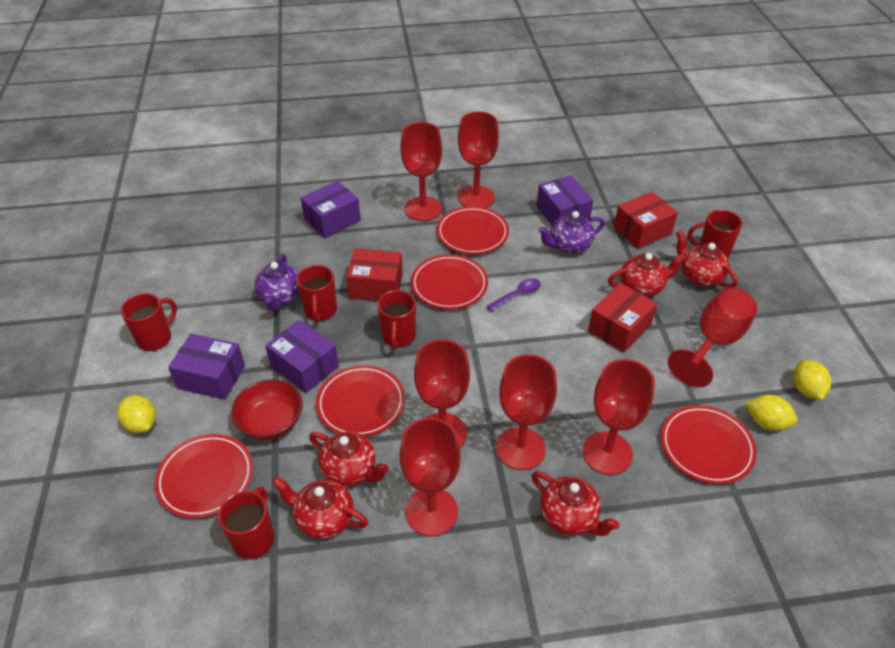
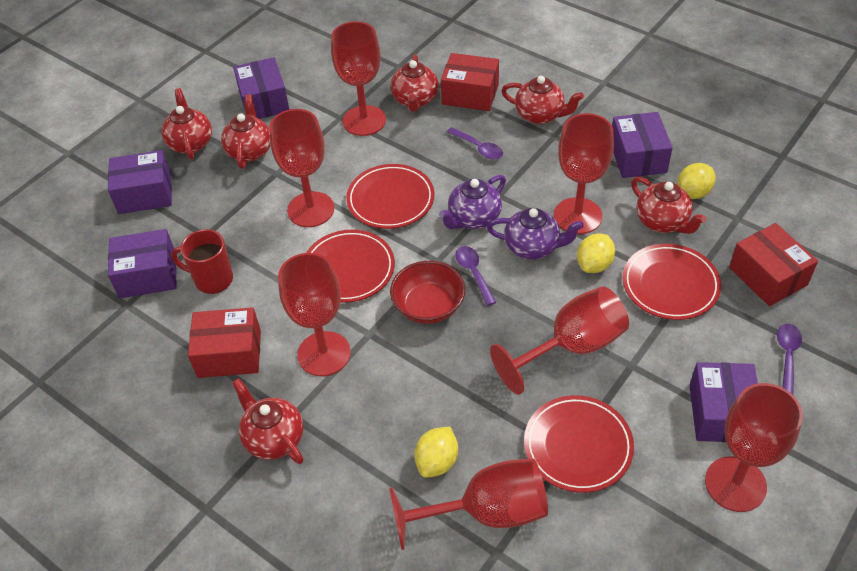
purple box: 4 -> 5
purple spoon: 1 -> 3
red mug: 5 -> 1
red plate: 5 -> 4
red teapot: 5 -> 6

